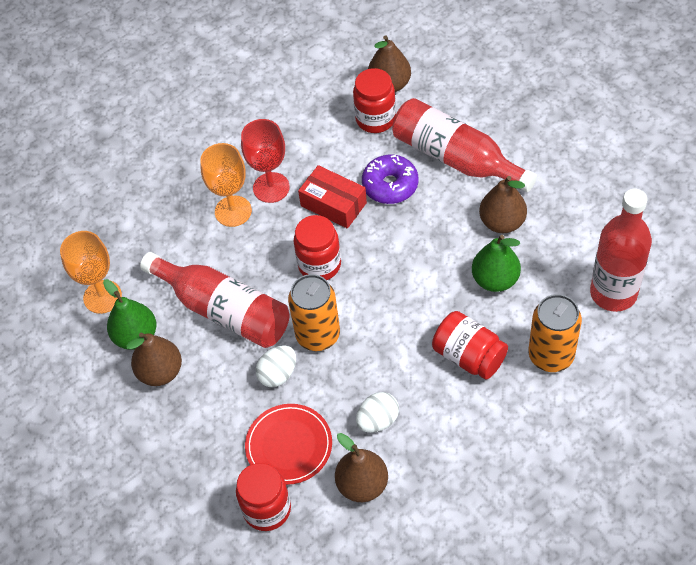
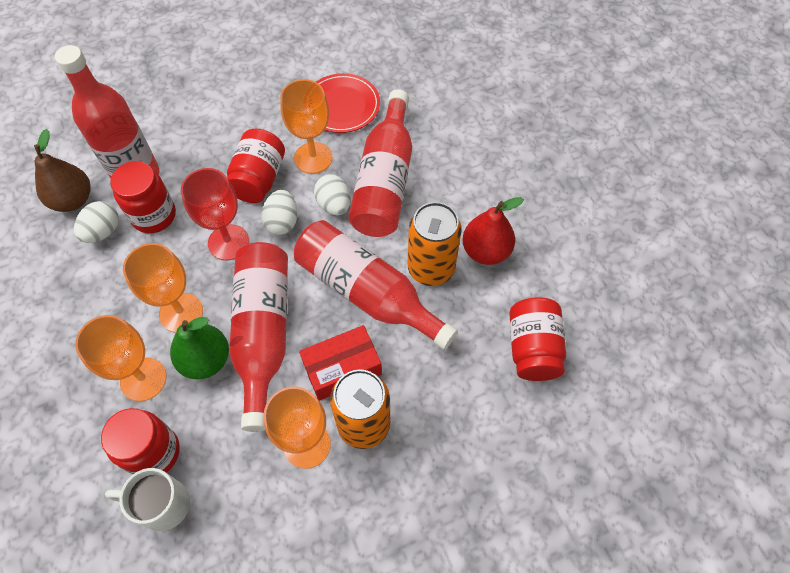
brown pear: 4 -> 1
green pear: 2 -> 1
orange goblet: 2 -> 4
purple donut: 1 -> 0
red bottle: 3 -> 4
red pear: 0 -> 1
white egg: 2 -> 3
white mug: 0 -> 1

